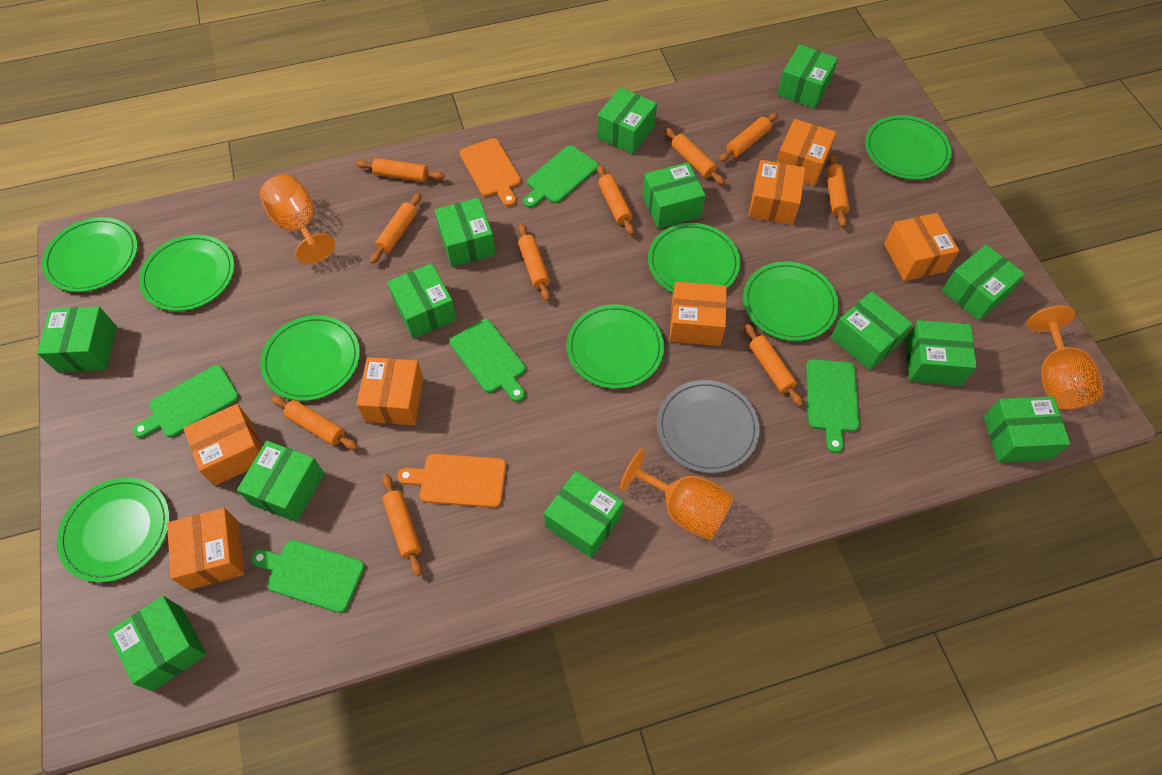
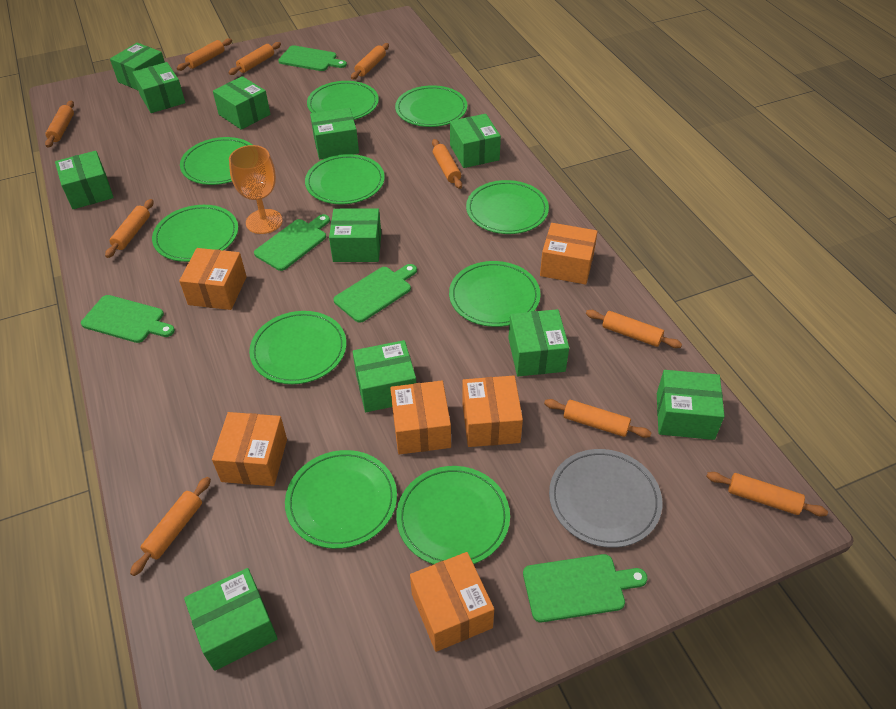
green box: 13 -> 11
green plate: 8 -> 10
orange box: 7 -> 6
orange cutting board: 2 -> 0
orange goblet: 3 -> 1

